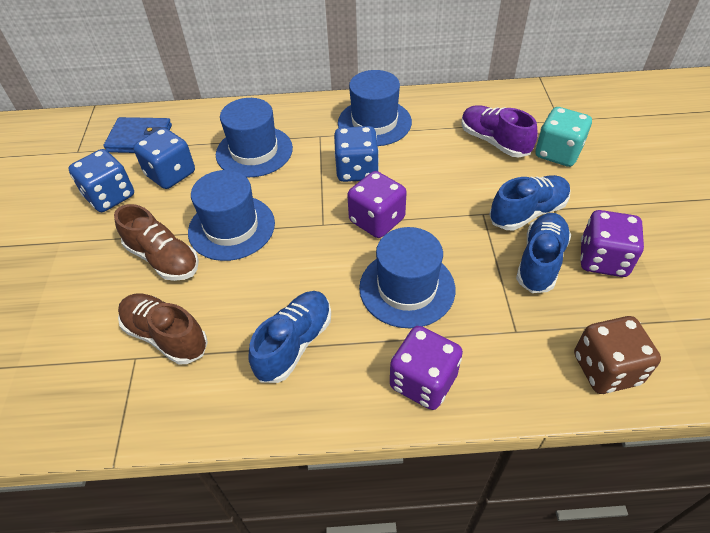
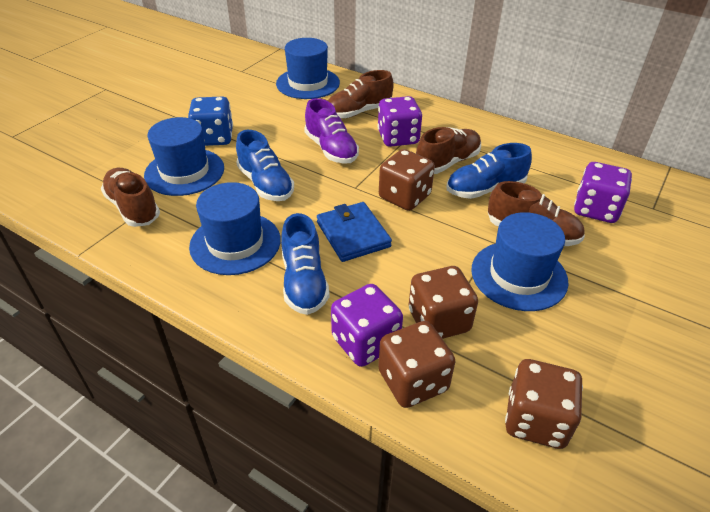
blue dice: 3 -> 1
brown dice: 1 -> 4
brown shoe: 2 -> 4
turquoise dice: 1 -> 0

